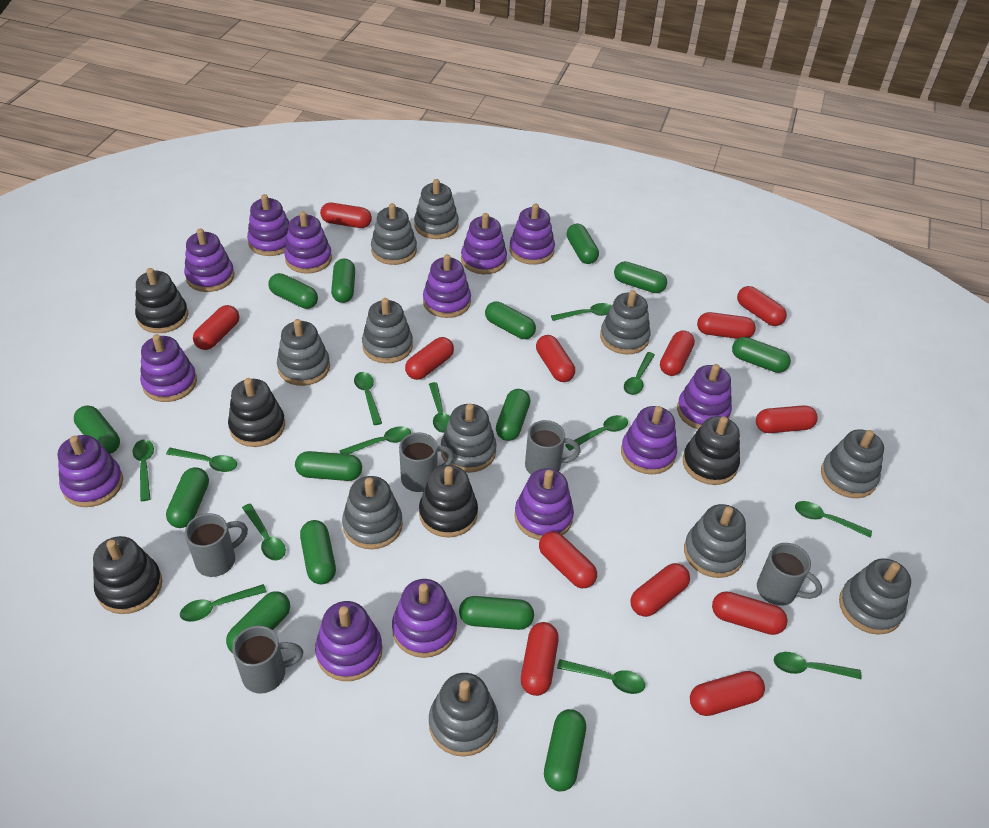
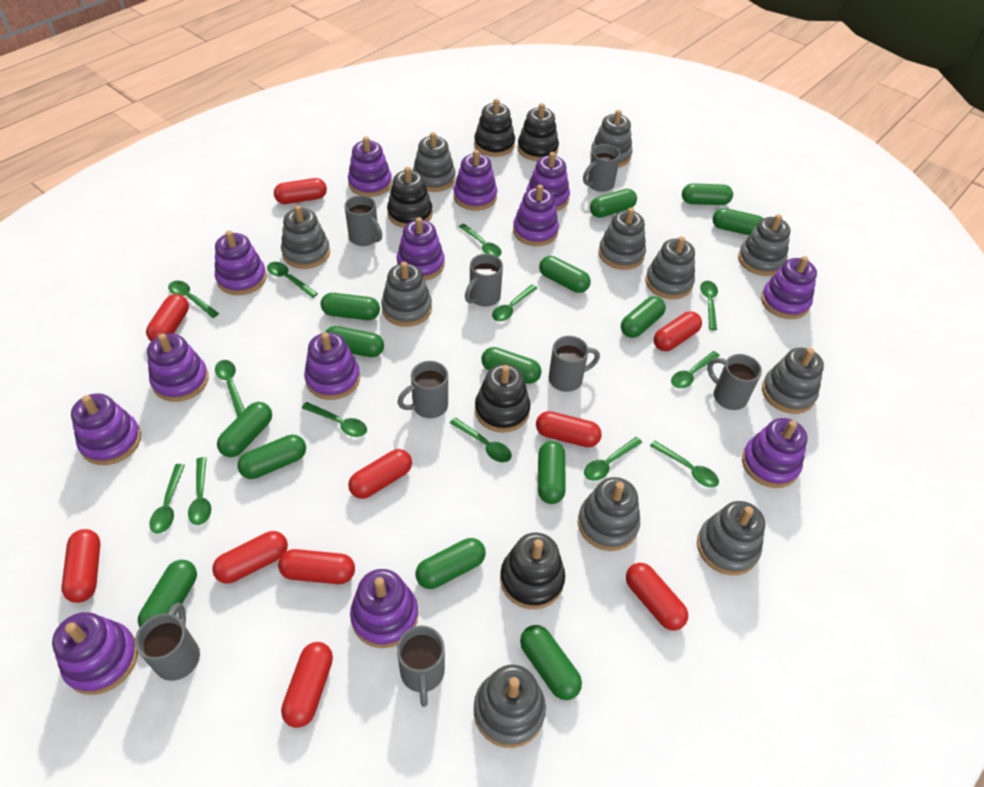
grey mug: 5 -> 8
red capsule: 13 -> 10

